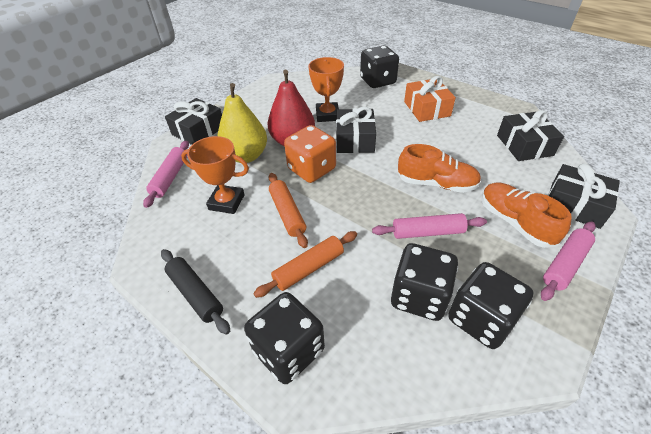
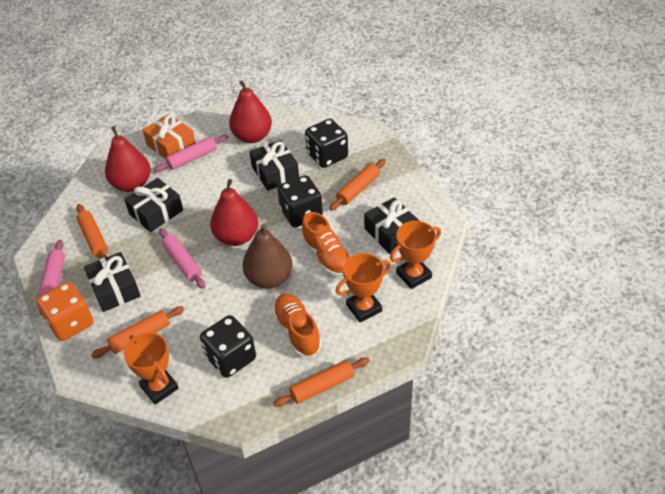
black dice: 4 -> 3
black rolling pin: 1 -> 0
brown pear: 0 -> 1
orange rolling pin: 2 -> 4
orange trophy: 2 -> 3
red pear: 1 -> 3
yellow pear: 1 -> 0

